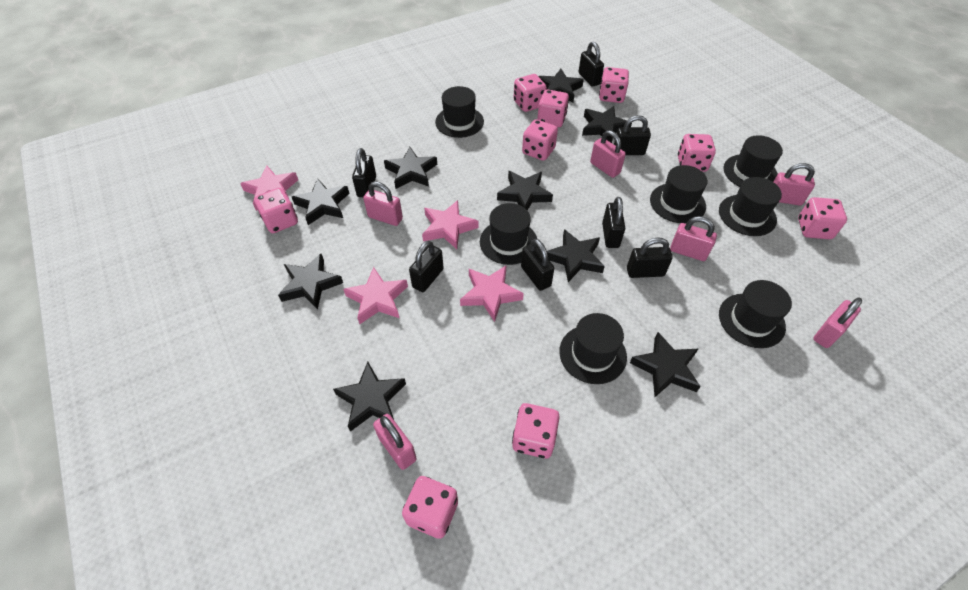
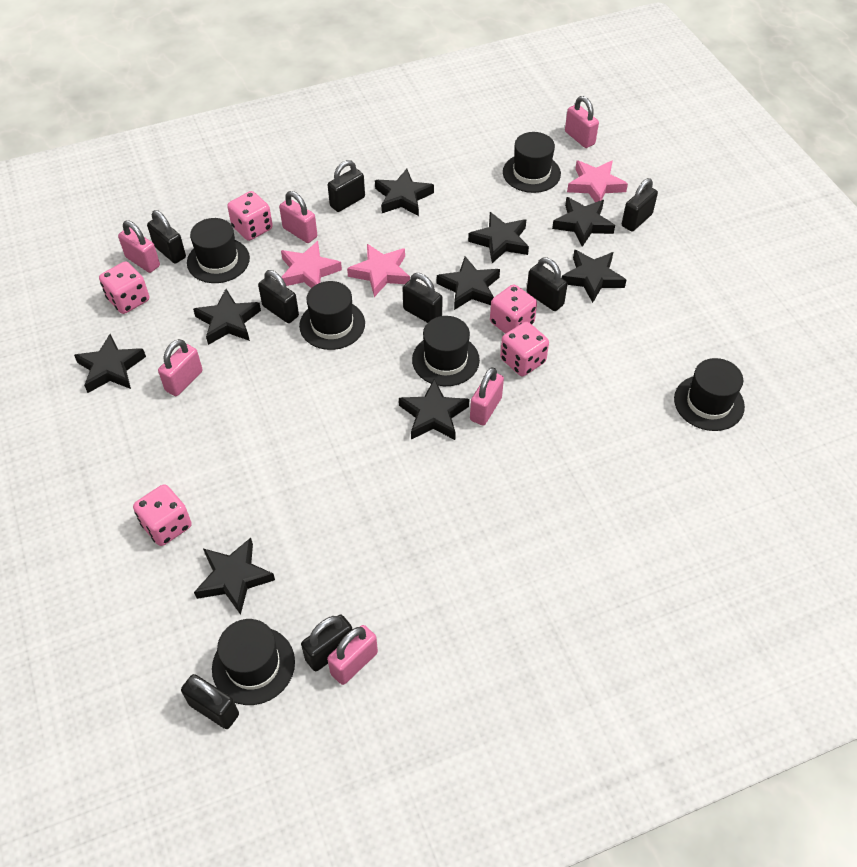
black hat: 7 -> 6
black padlock: 7 -> 8
pink dice: 9 -> 5
pink star: 4 -> 3

